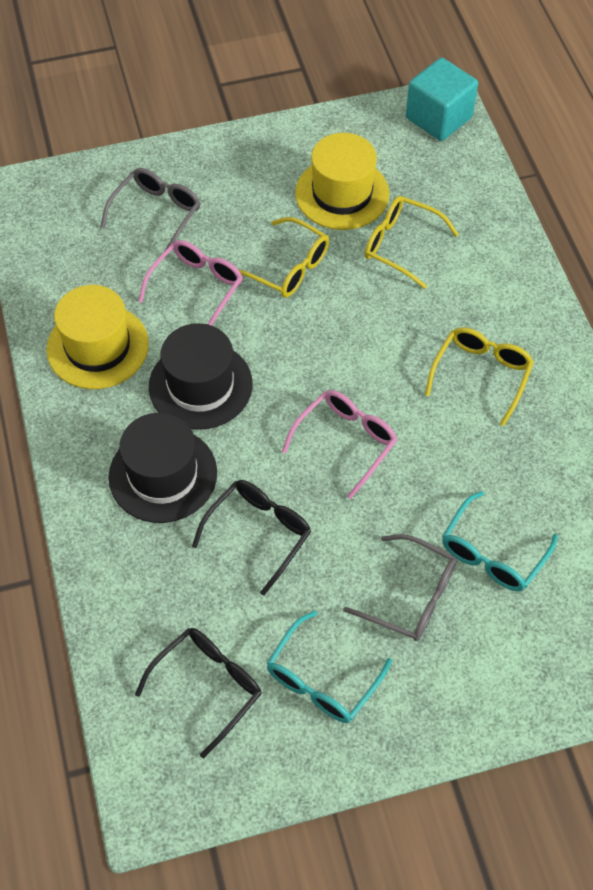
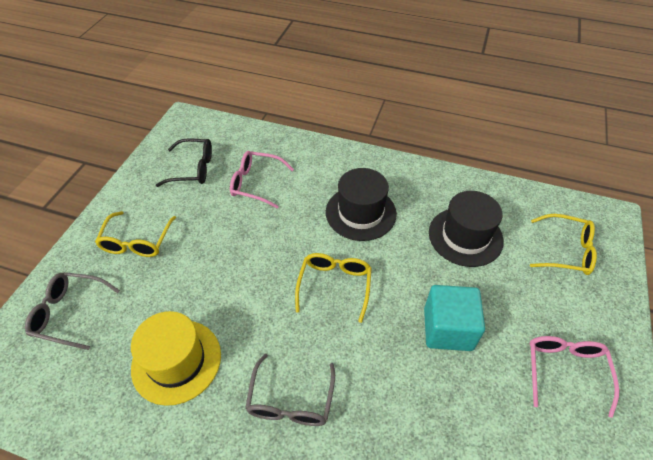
black glasses: 2 -> 1
turquoise glasses: 2 -> 0
yellow hat: 2 -> 1

